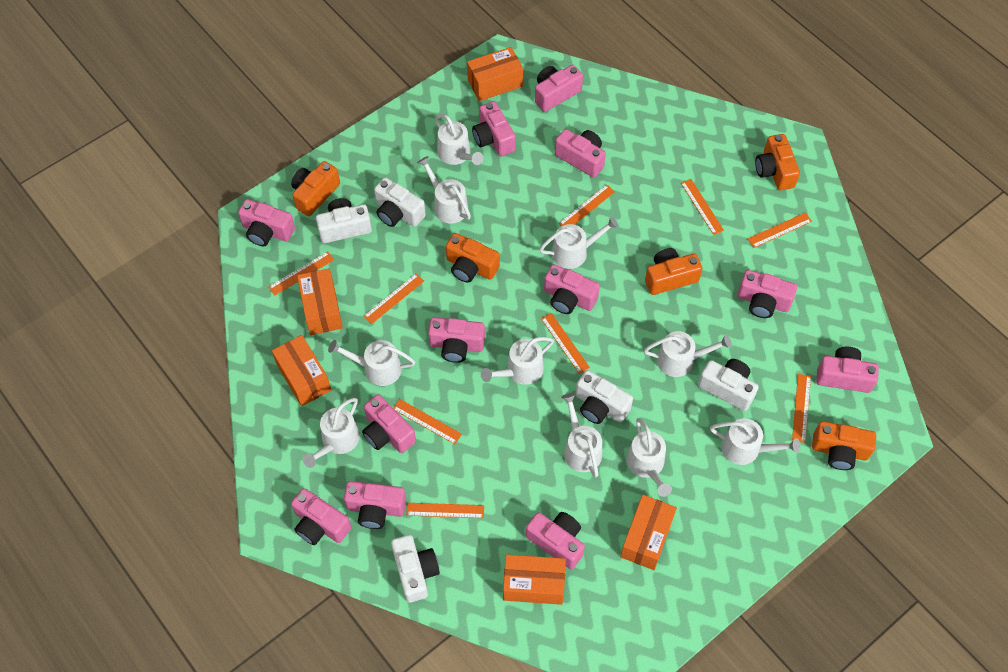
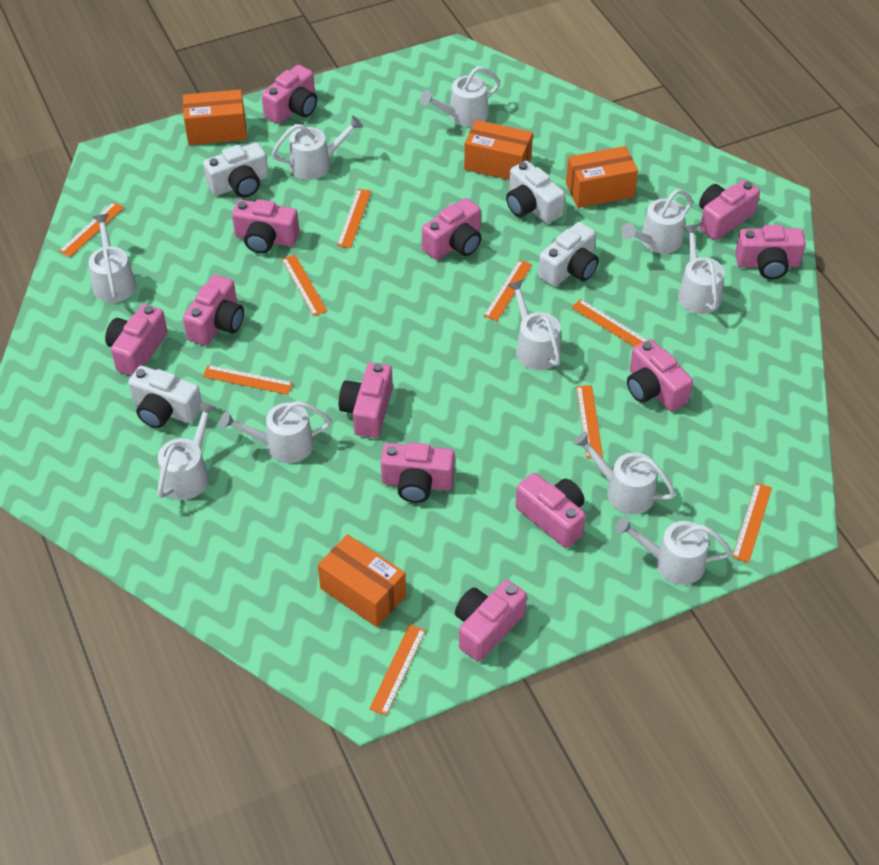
orange box: 5 -> 4
orange camera: 5 -> 0
white camera: 5 -> 4

